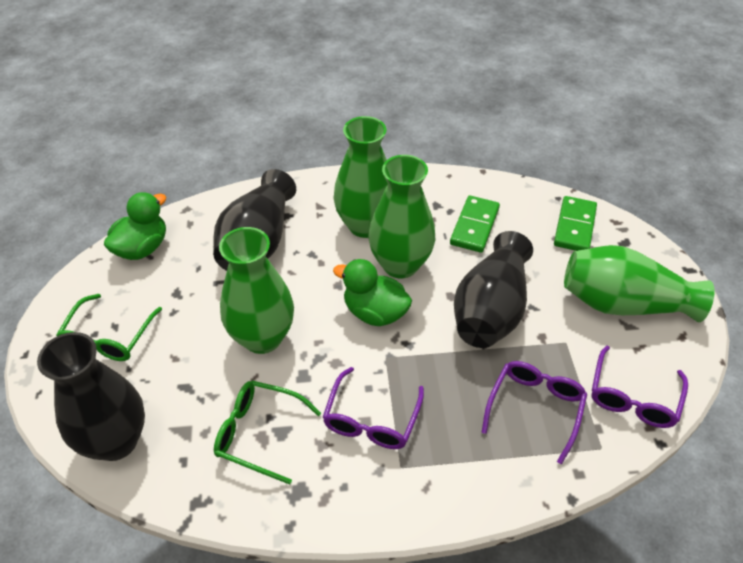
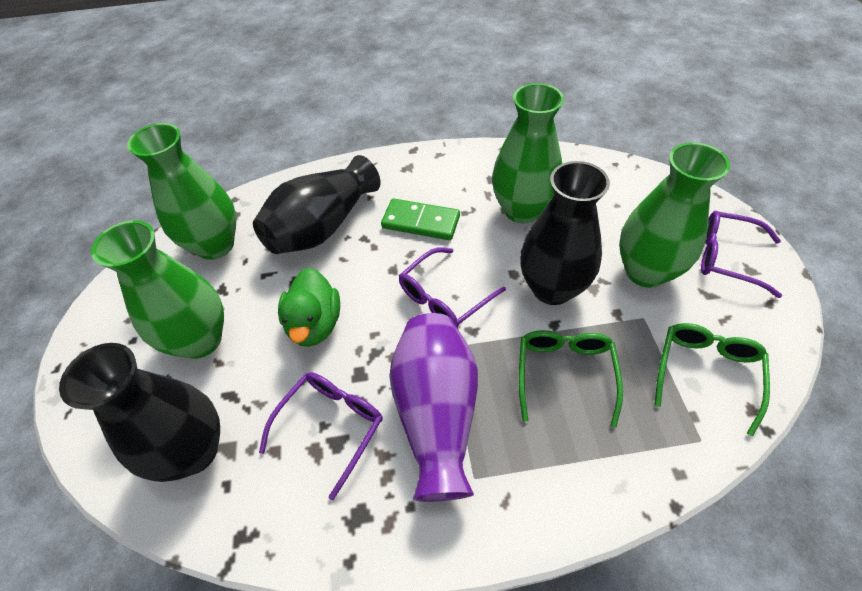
green domino: 2 -> 1
green duck: 2 -> 1
purple vase: 0 -> 1

